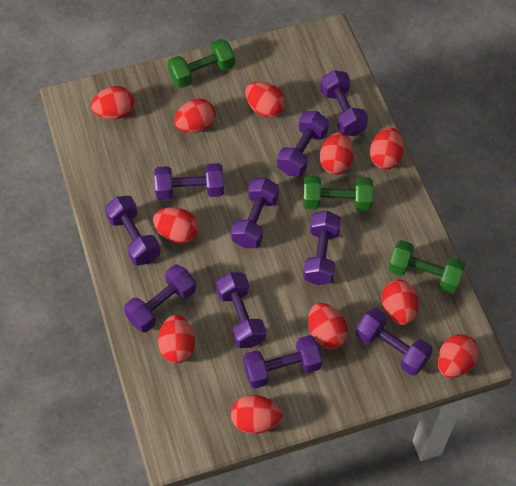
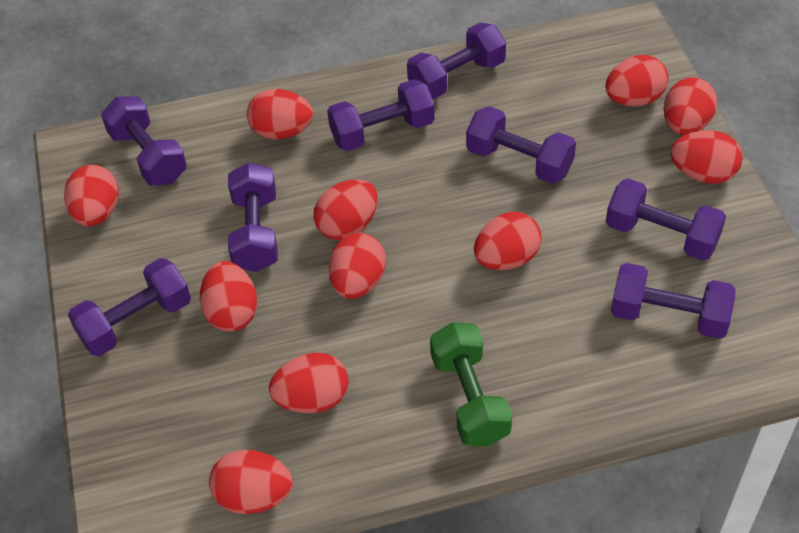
green dumbbell: 3 -> 1
purple dumbbell: 10 -> 8

